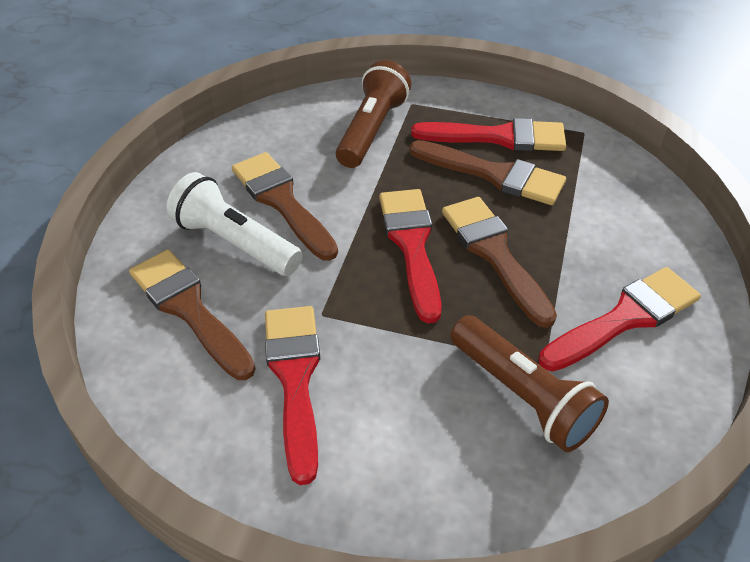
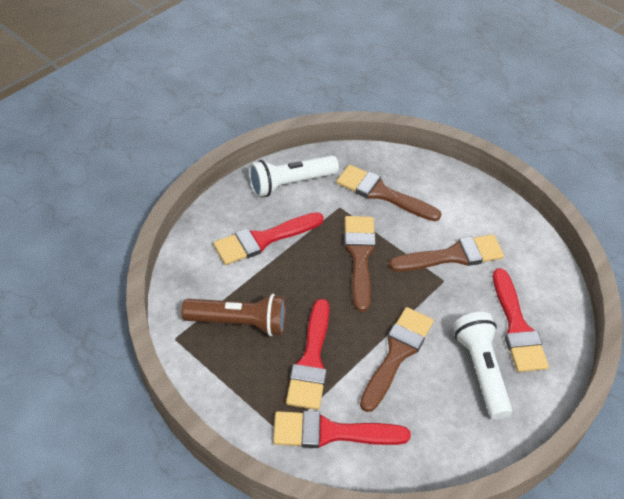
brown flashlight: 2 -> 1
white flashlight: 1 -> 2

